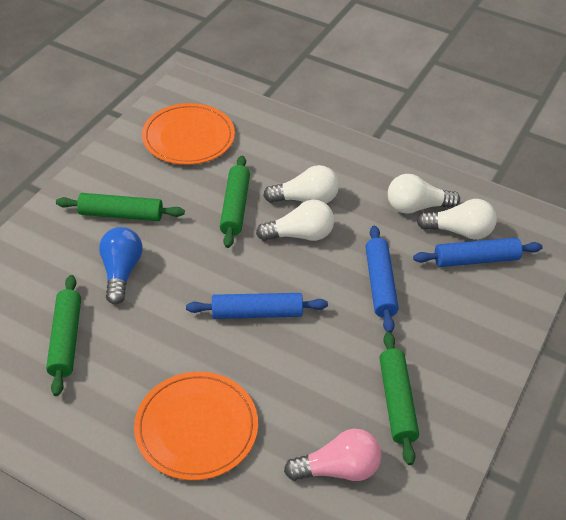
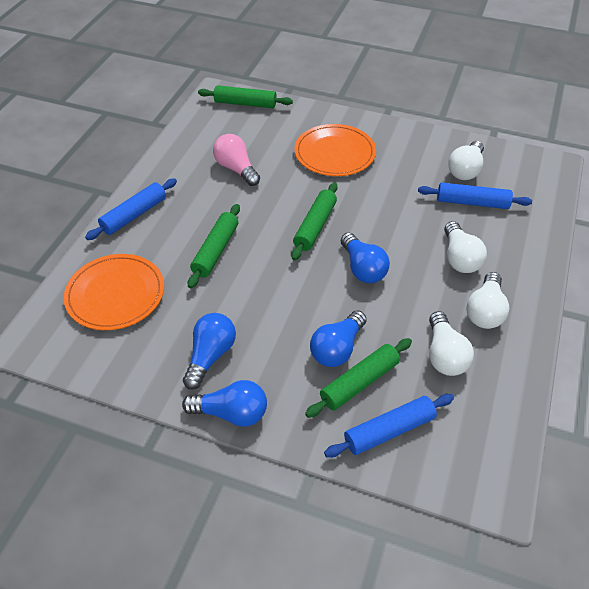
blue light bulb: 1 -> 4

